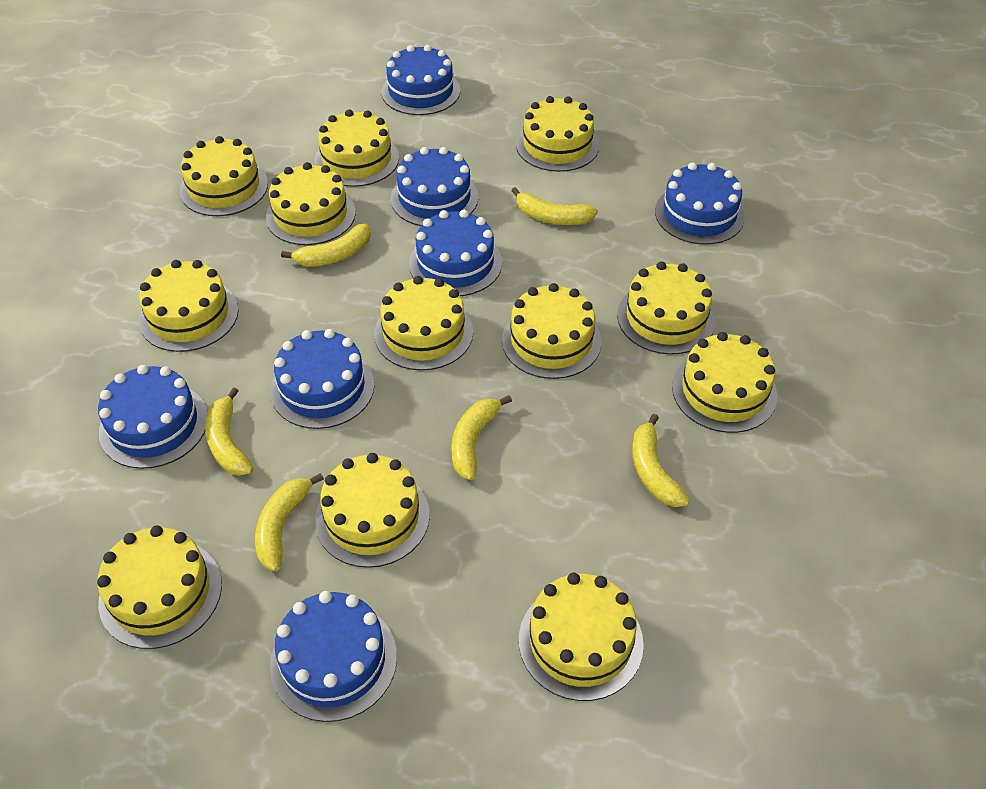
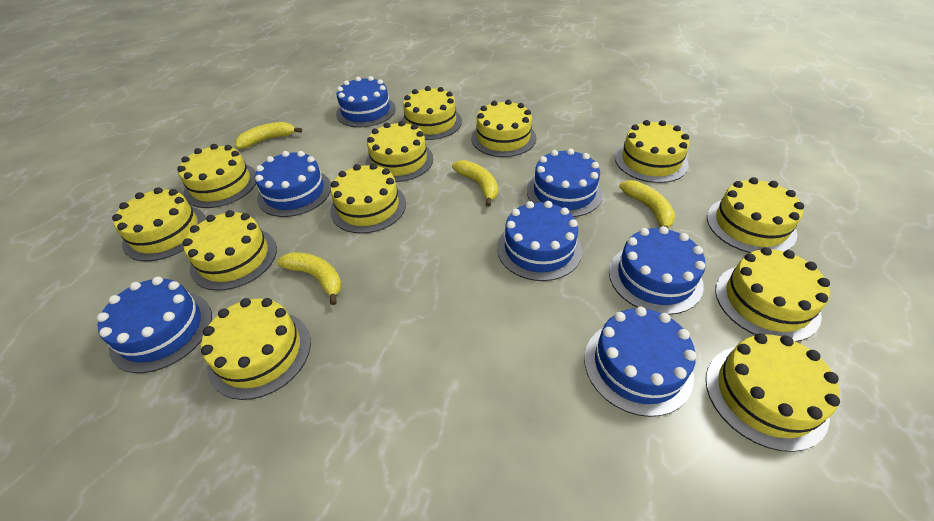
yellow banana: 6 -> 4

